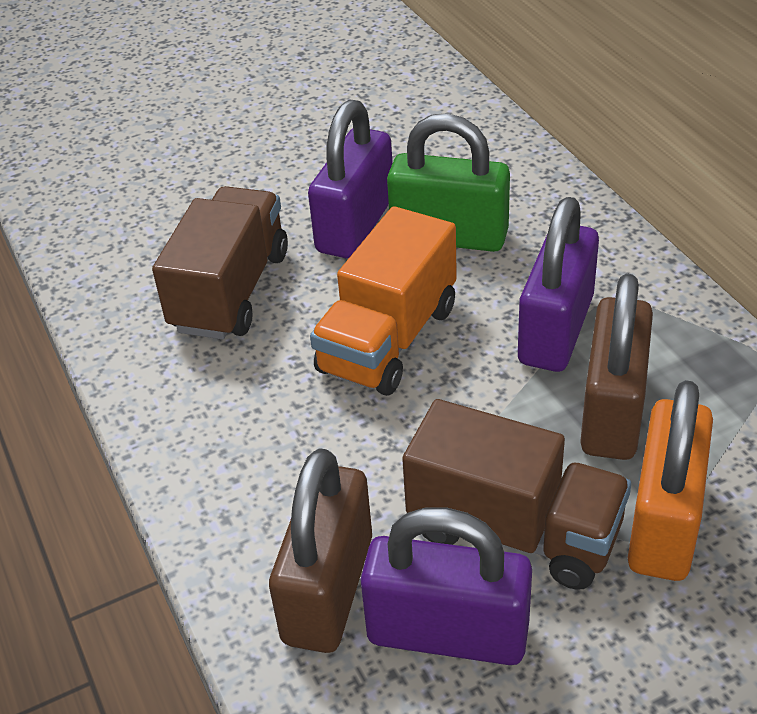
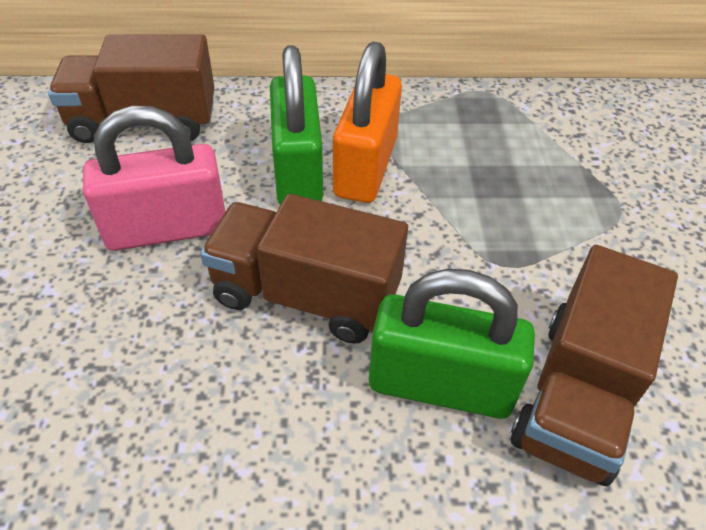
brown padlock: 2 -> 0
brown truck: 2 -> 3
green padlock: 1 -> 2
orange truck: 1 -> 0
pink padlock: 0 -> 1
purple padlock: 3 -> 0

